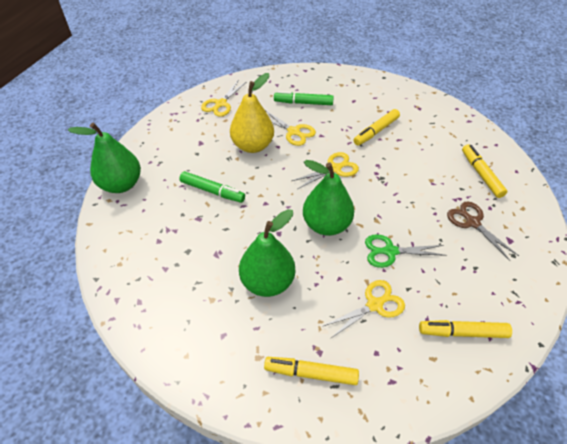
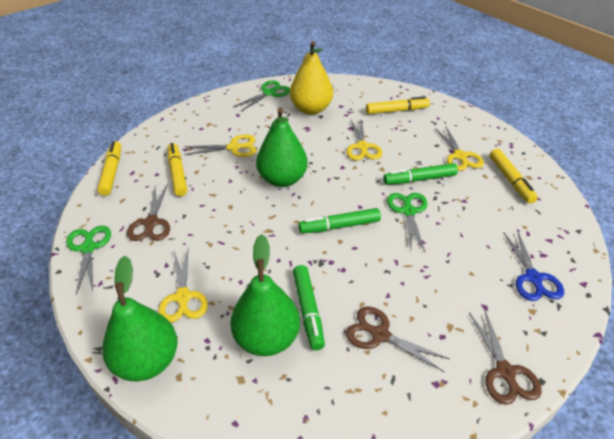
blue scissors: 0 -> 1
brown scissors: 1 -> 3
green marker: 2 -> 3
green scissors: 1 -> 3

